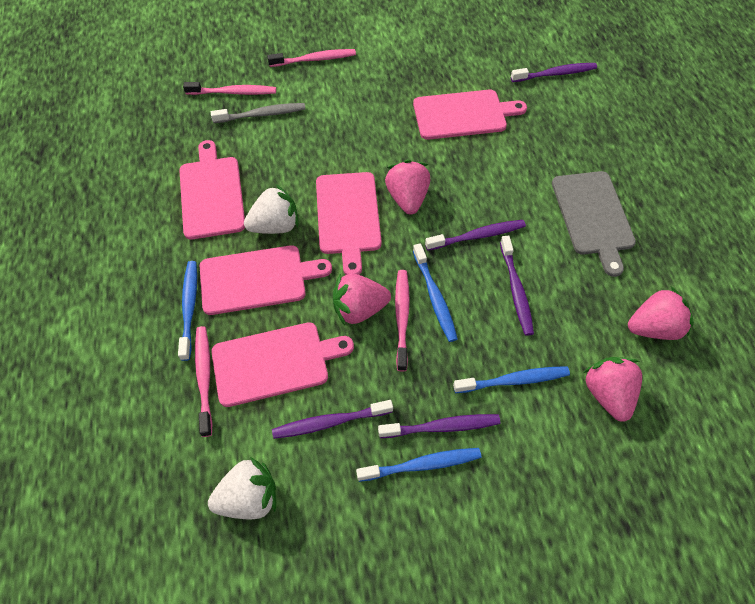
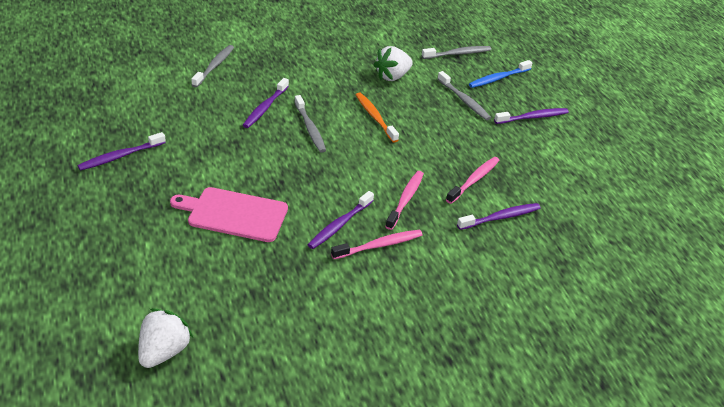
blue toothbrush: 4 -> 1
grey cutting board: 1 -> 0
grey toothbrush: 1 -> 4
orange toothbrush: 0 -> 1
pink cutting board: 5 -> 1
pink strawberry: 4 -> 0
pink toothbrush: 4 -> 3

